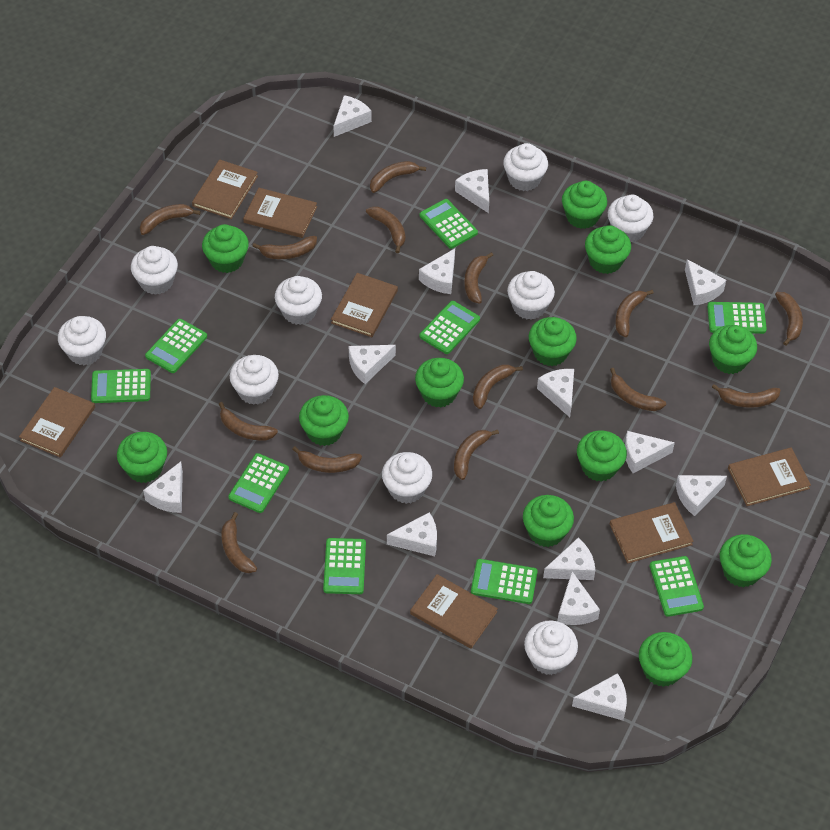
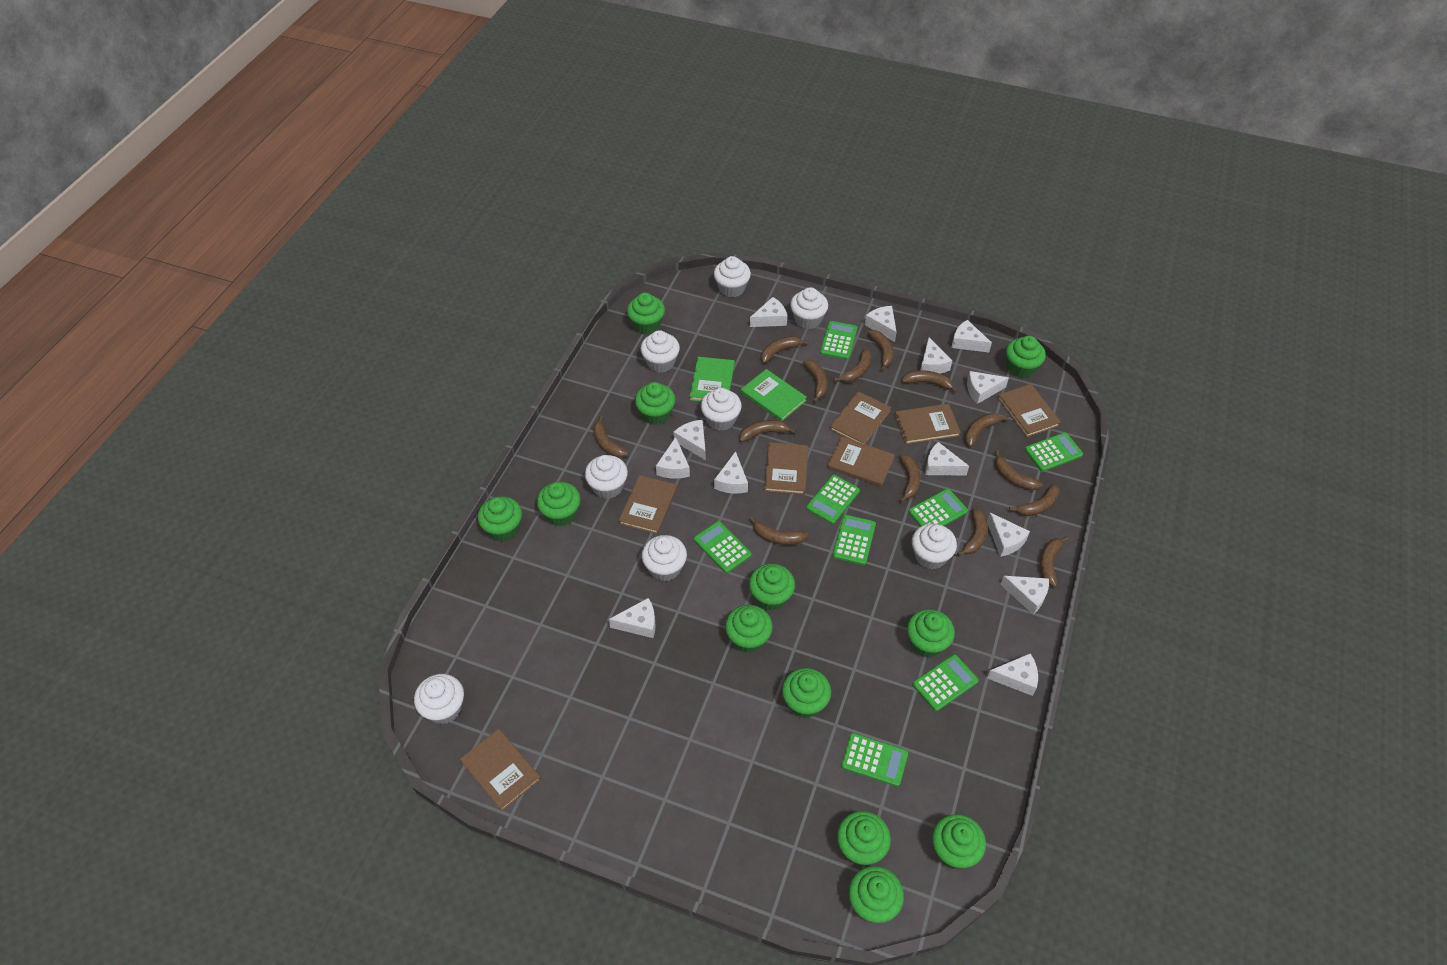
green book: 0 -> 2
green calculator: 9 -> 8
white cupcake: 9 -> 8

